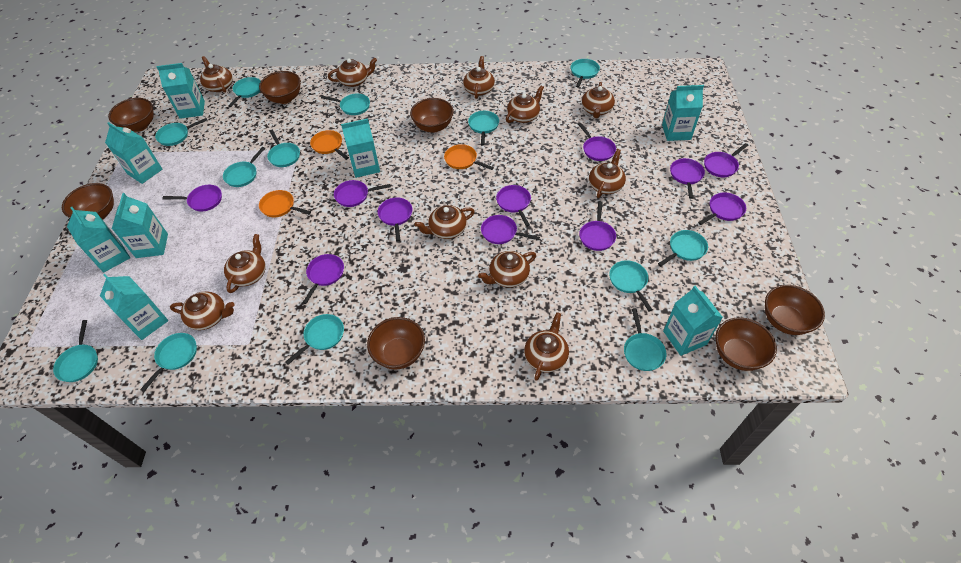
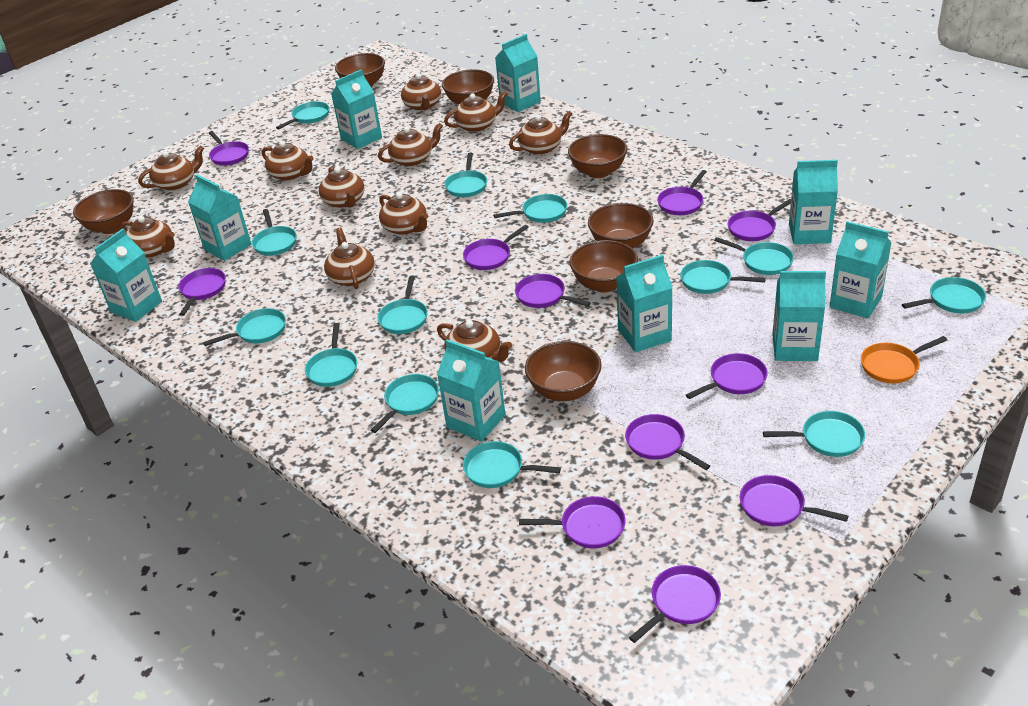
orange pan: 3 -> 1
turquoise carton: 8 -> 9

